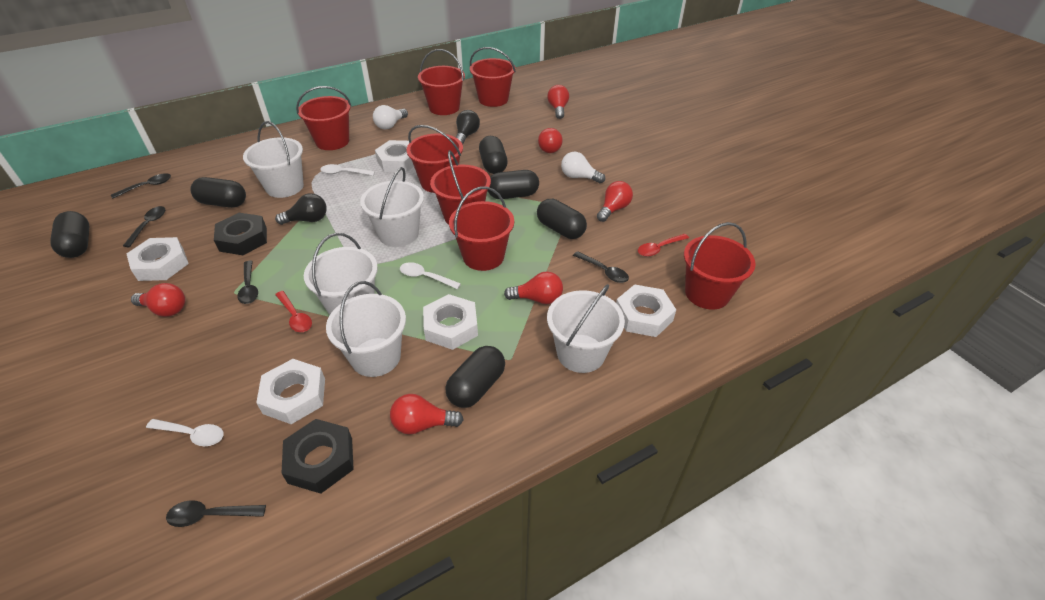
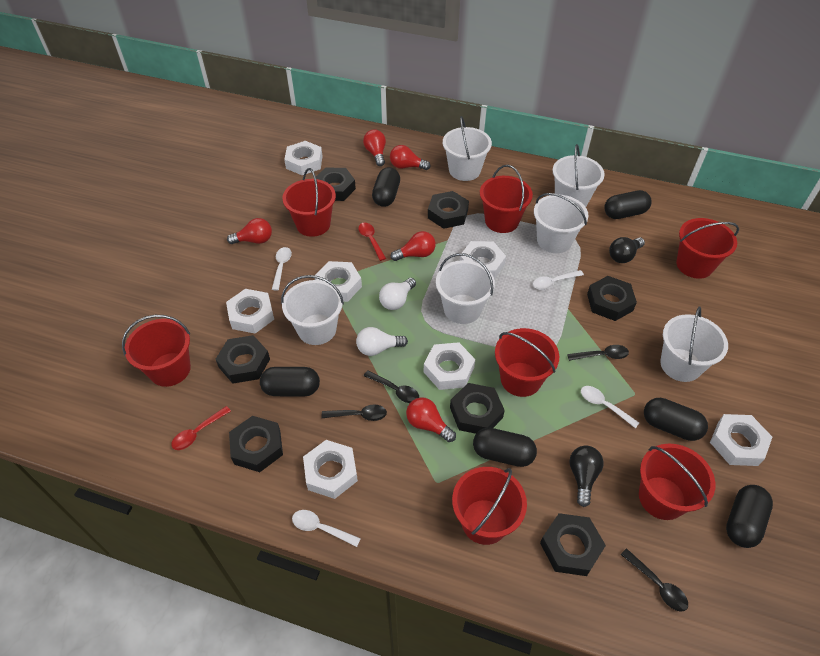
black nut: 2 -> 7
black spoon: 5 -> 4
red light bulb: 6 -> 5
white bucket: 5 -> 6
white nut: 5 -> 7
white spoon: 3 -> 4

